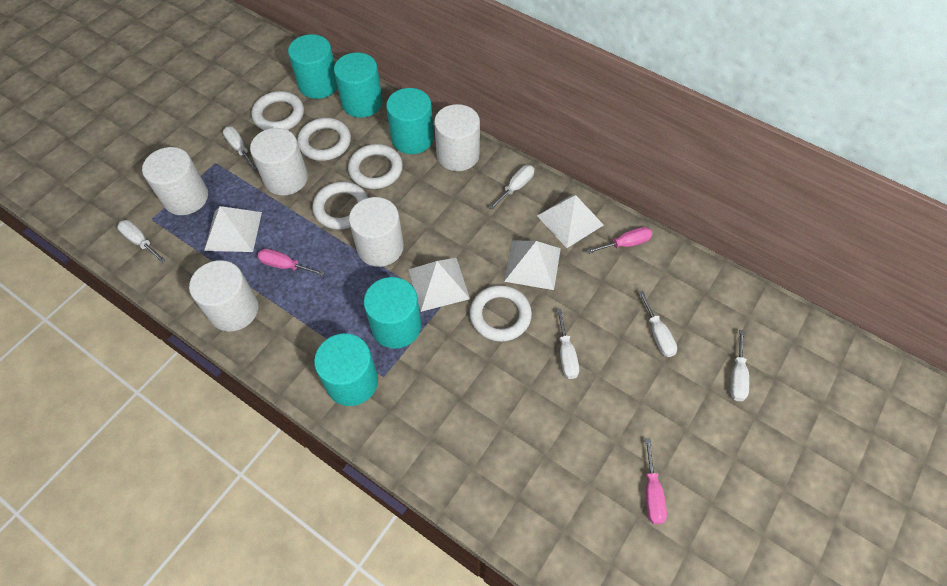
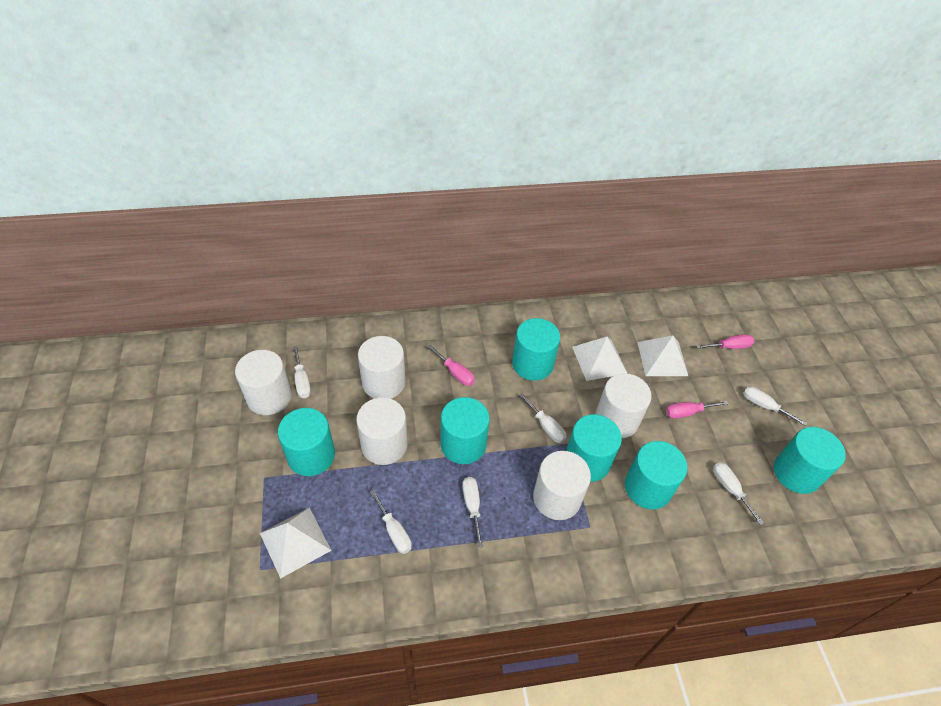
turquoise cylinder: 5 -> 6
white pyramid: 4 -> 3
white ring: 5 -> 0

